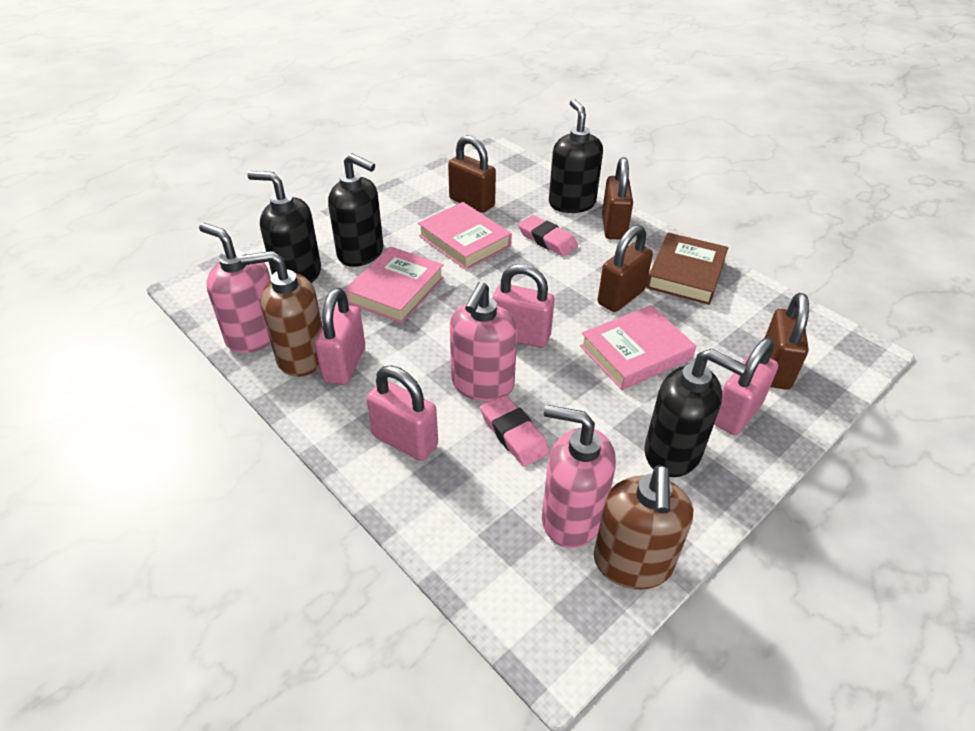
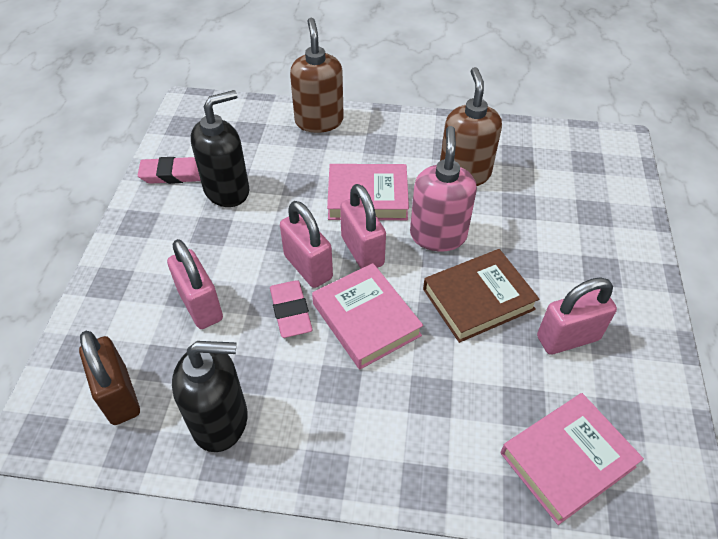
black soap dispenser: 4 -> 2
brown padlock: 4 -> 1
pink soap dispenser: 3 -> 1

